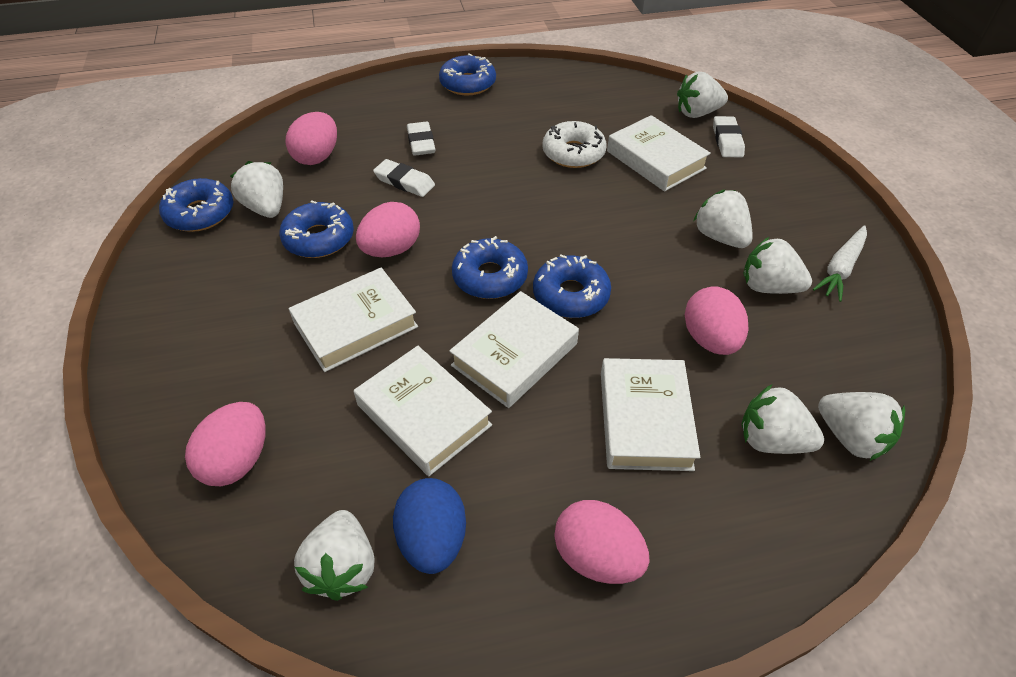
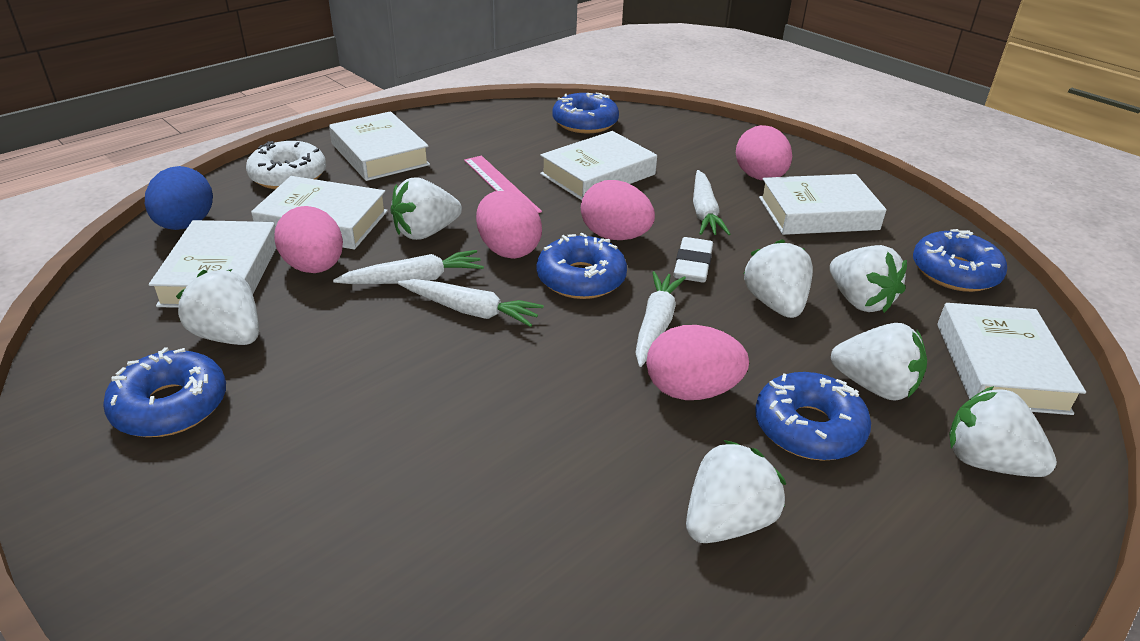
pink ruler: 0 -> 1
white book: 5 -> 6
white carrot: 1 -> 4
white eraser: 3 -> 1

